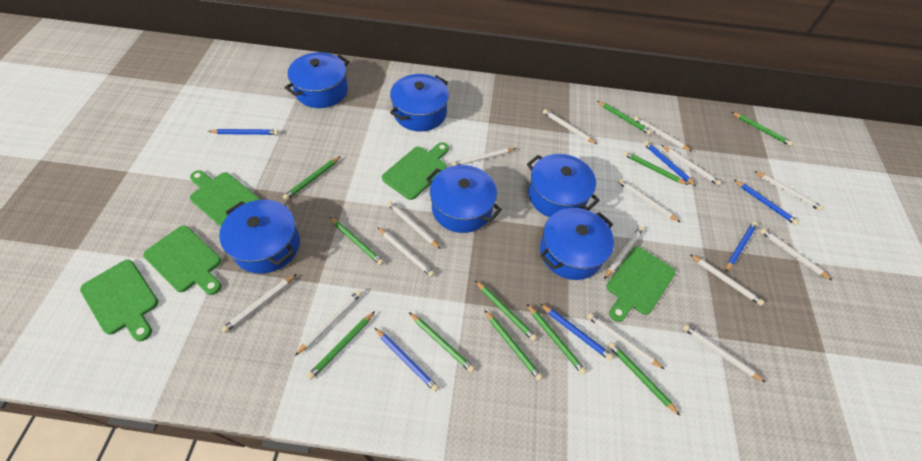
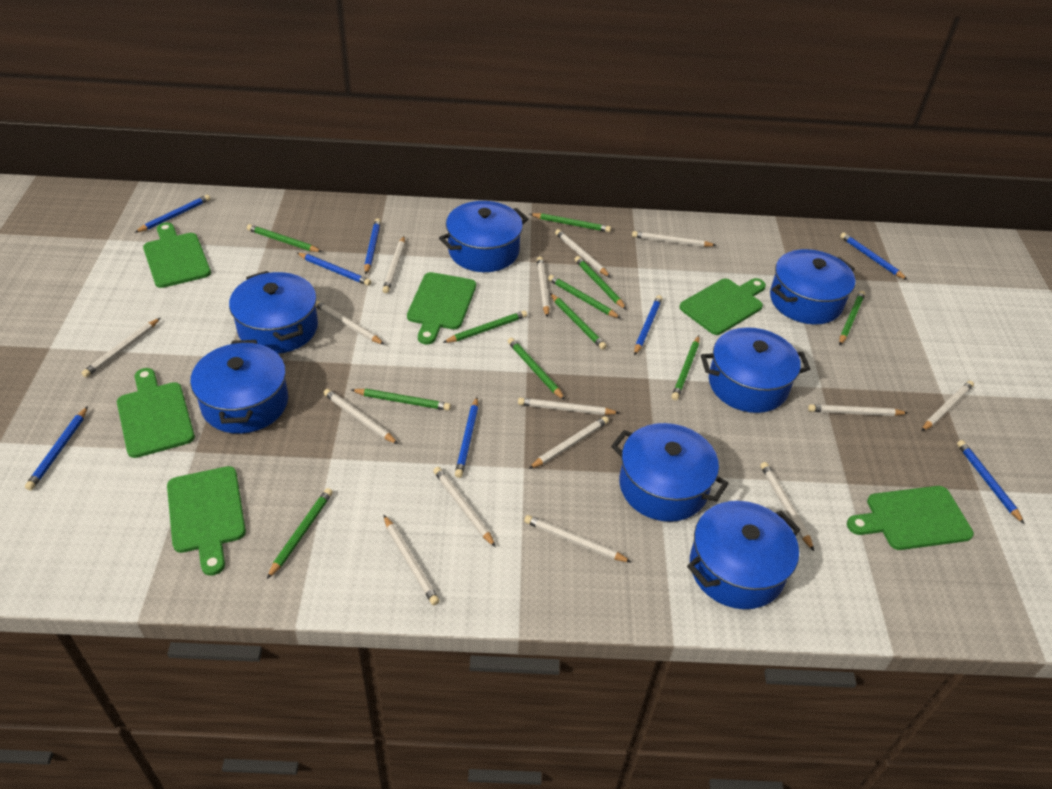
blue pencil: 6 -> 8
blue pot: 6 -> 7
green cutting board: 5 -> 6

